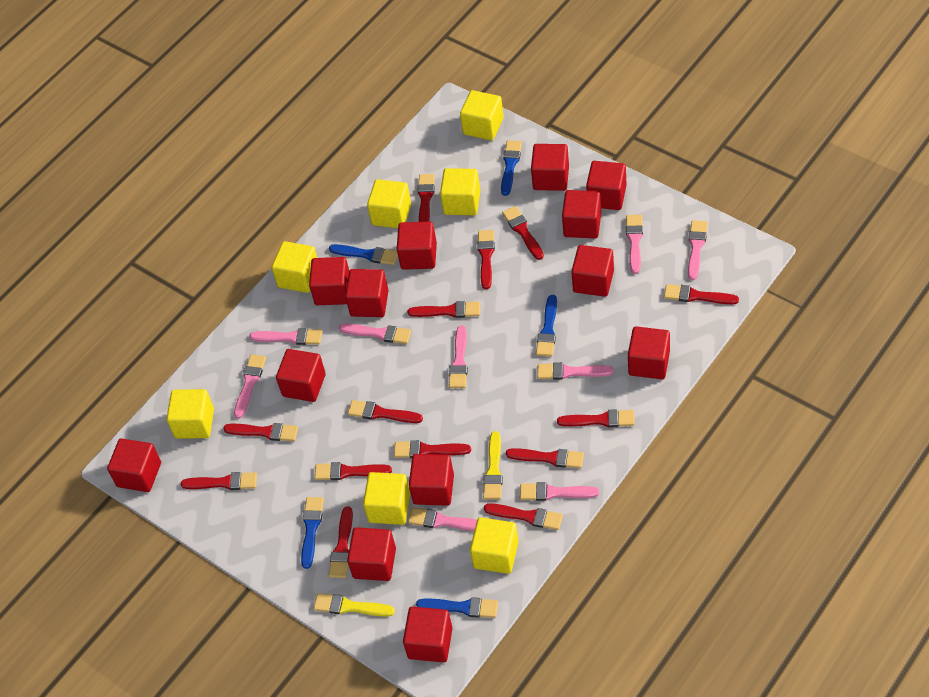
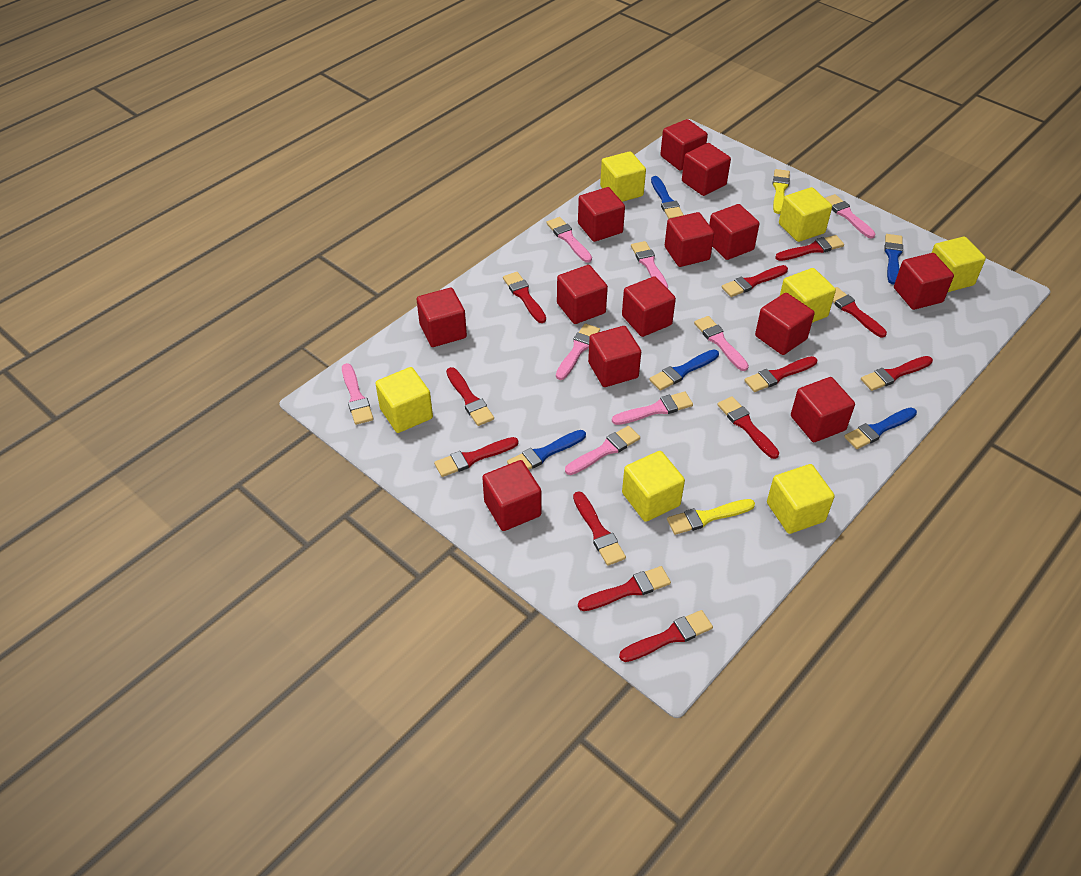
pink brush: 9 -> 8
red brush: 14 -> 12

